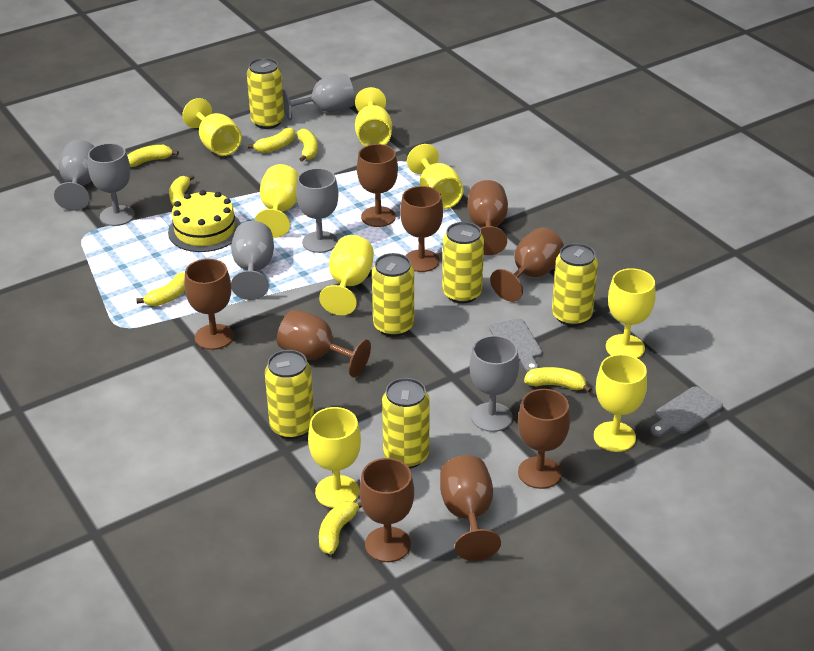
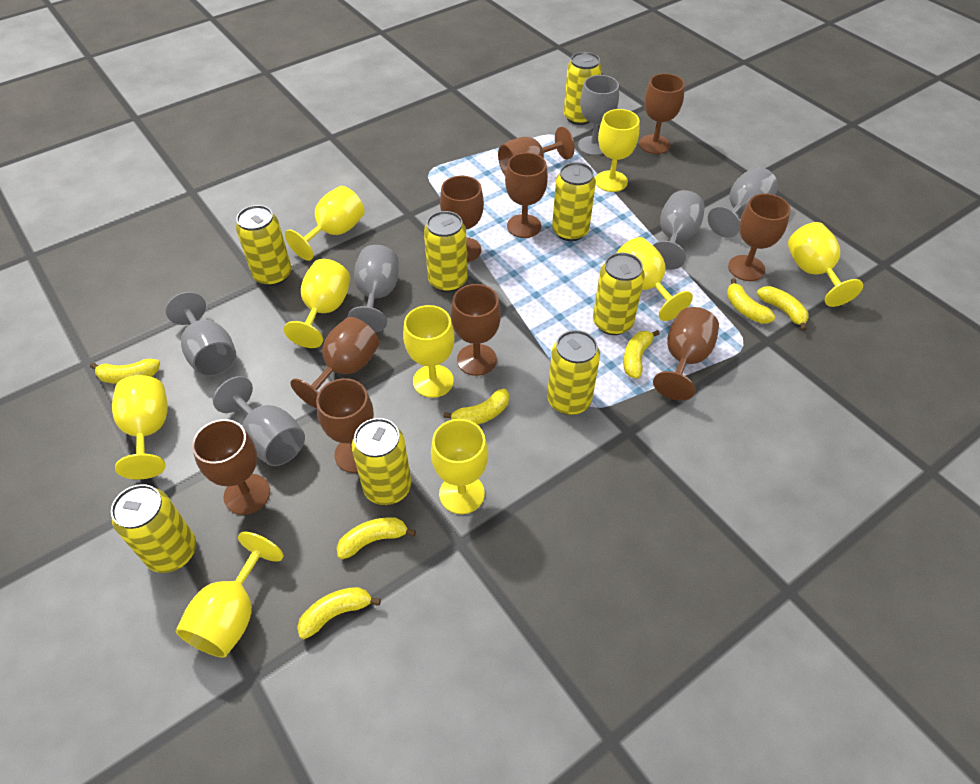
brown goblet: 9 -> 10
grey cutting board: 2 -> 0
yellow cake: 1 -> 0
yellow can: 6 -> 8
yellow goblet: 8 -> 9

